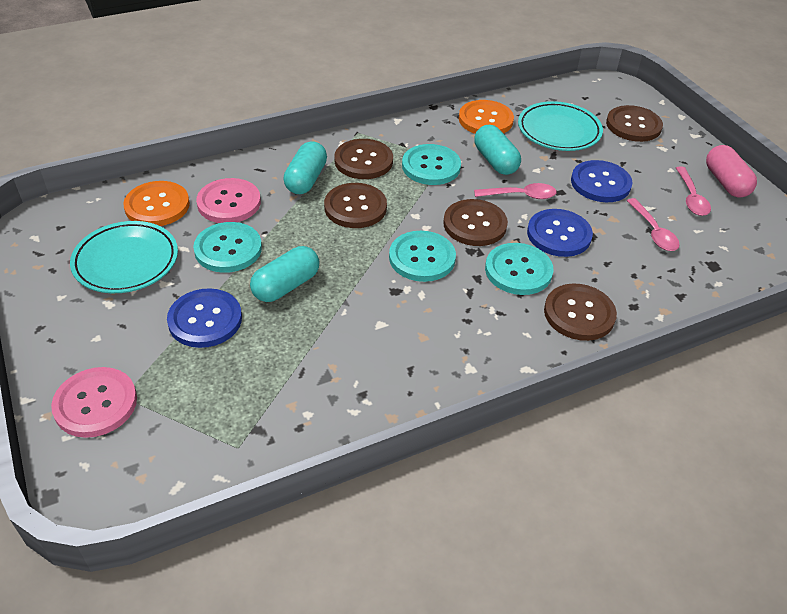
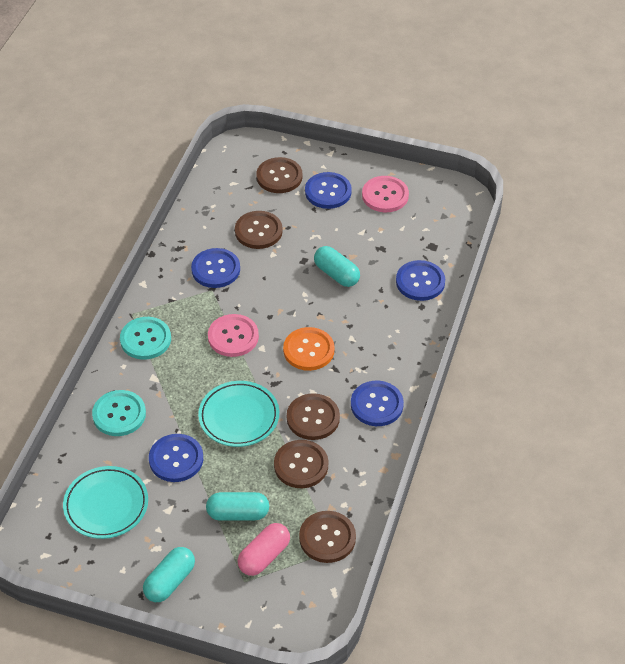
blue button: 3 -> 5
orange button: 2 -> 1
pink spoon: 3 -> 0
turquoise button: 4 -> 2

